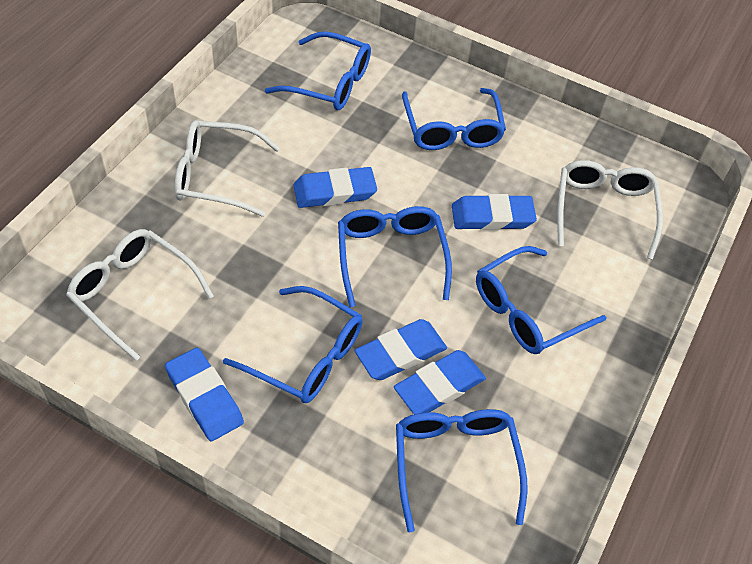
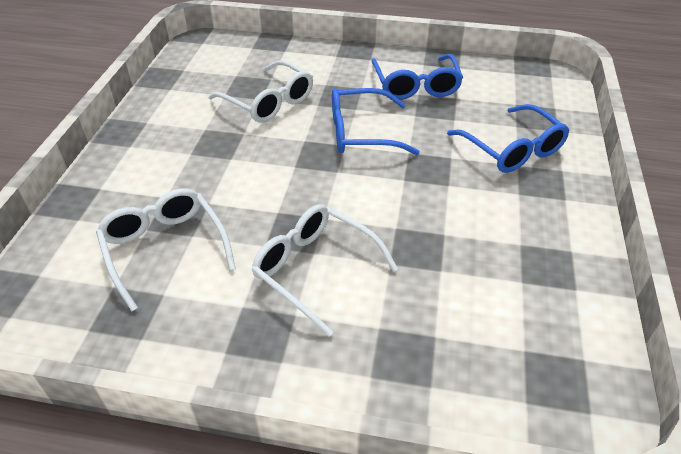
blue eraser: 5 -> 0
blue glasses: 6 -> 3

